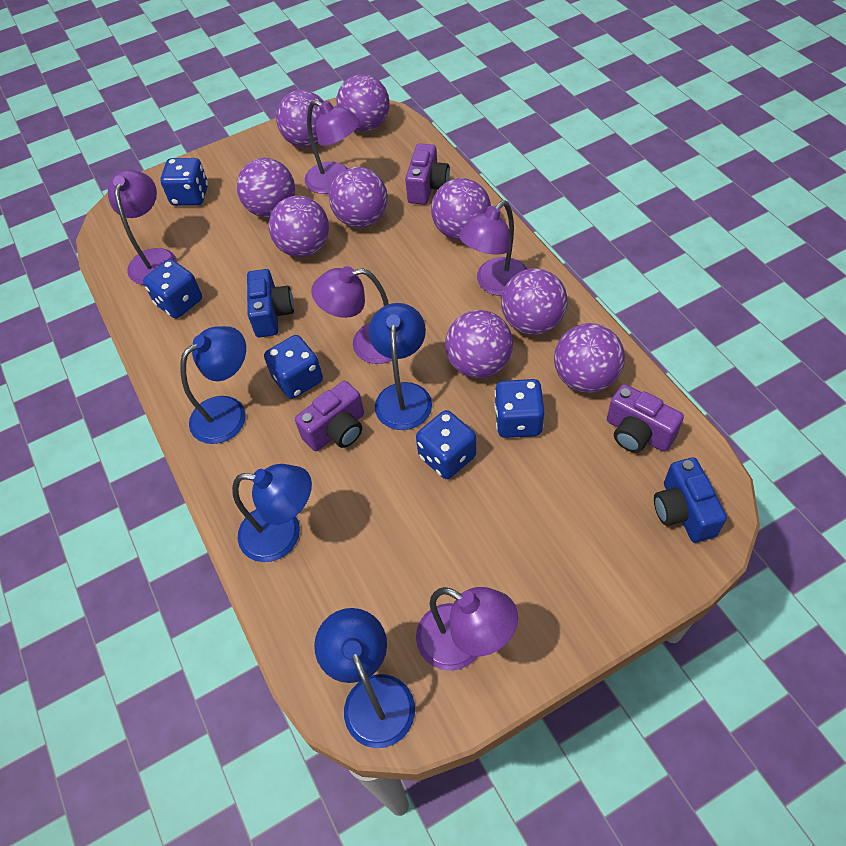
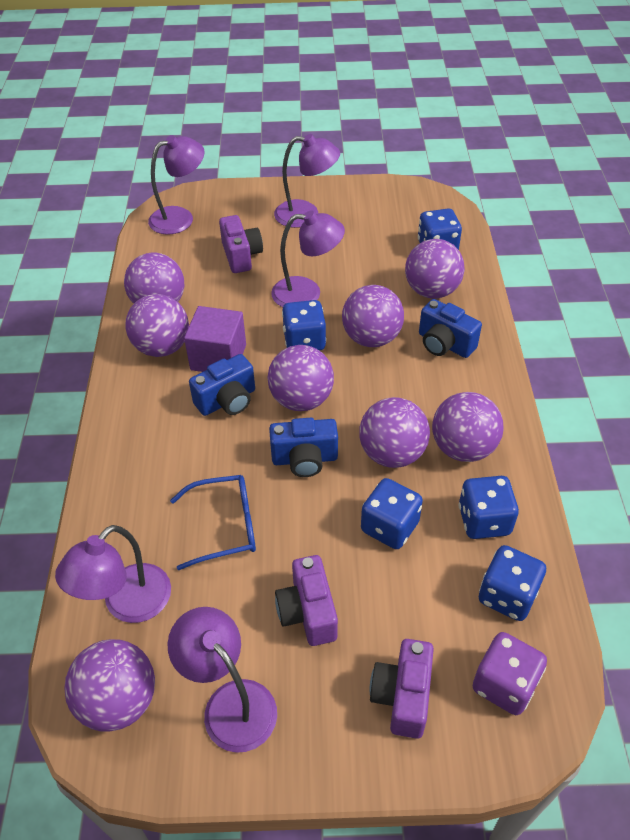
blue camera: 2 -> 3
blue glasses: 0 -> 1
blue lamp: 4 -> 0
purple ball: 9 -> 8
purple cube: 0 -> 1
purple dice: 0 -> 1

